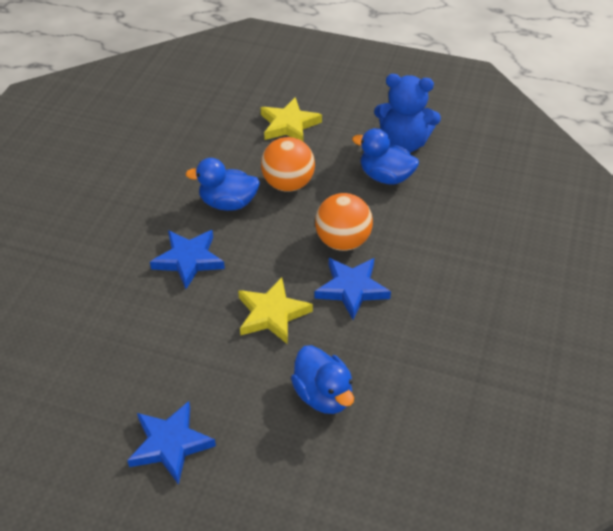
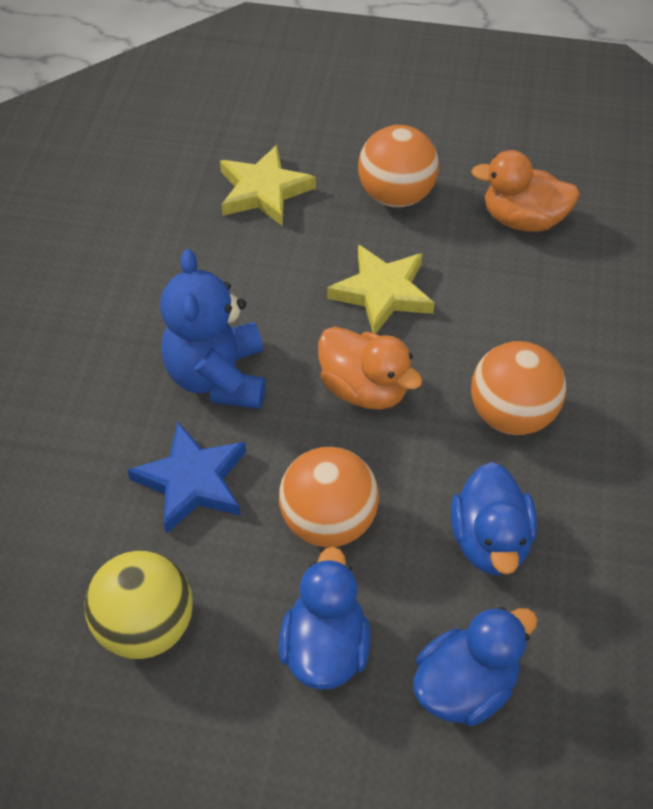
blue star: 3 -> 1
orange ball: 2 -> 3
orange duck: 0 -> 2
yellow ball: 0 -> 1

